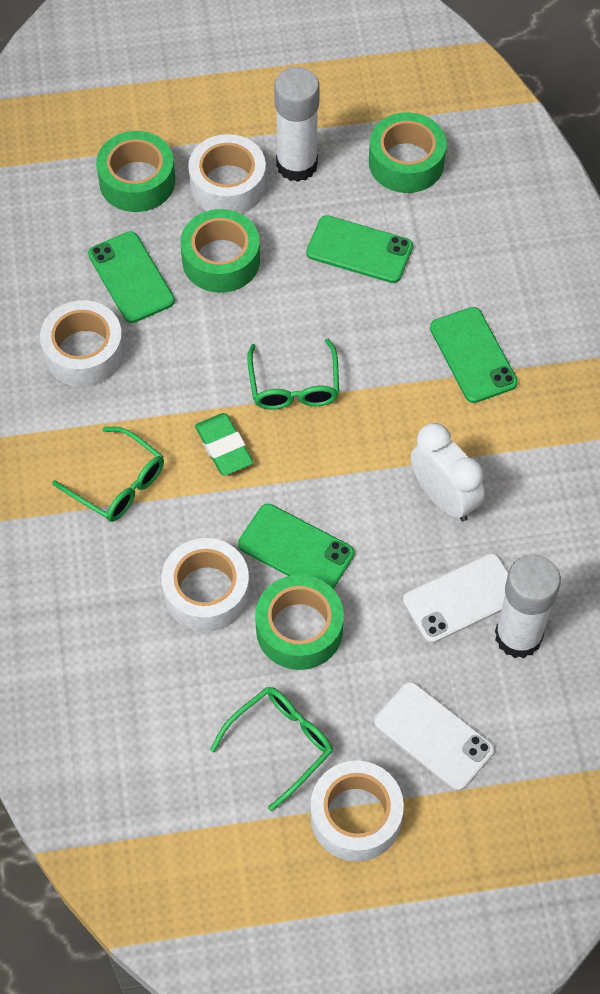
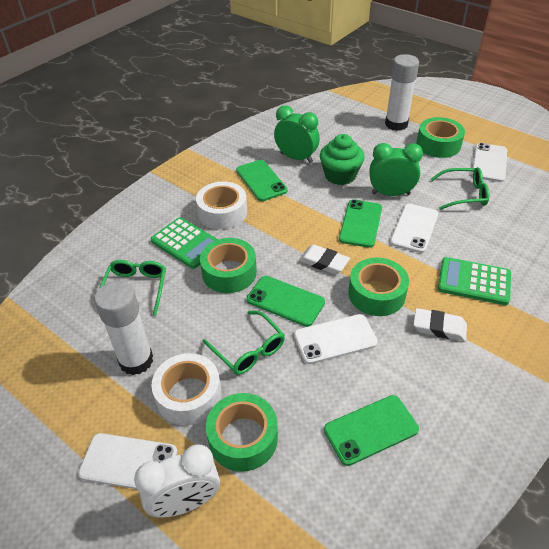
green calculator: 0 -> 2
green clock: 0 -> 2
green cupcake: 0 -> 1
green eraser: 1 -> 0
white eraser: 0 -> 2
white phone: 2 -> 4
white tape: 4 -> 2

